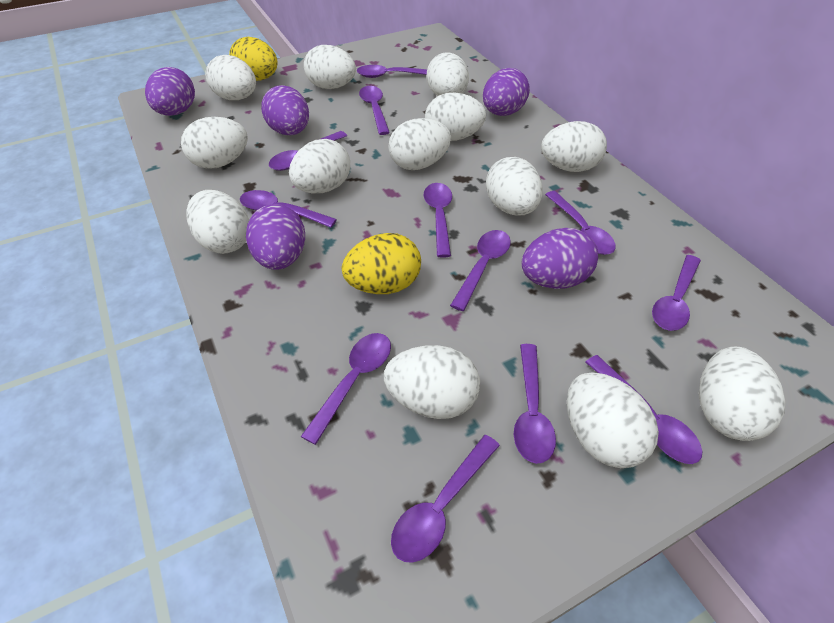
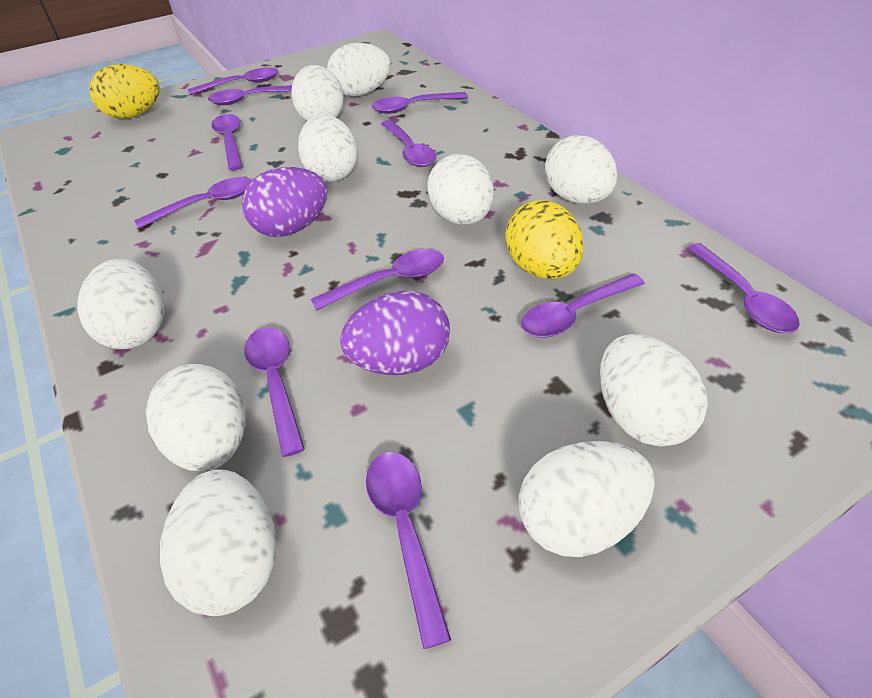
purple egg: 5 -> 2
purple spoon: 12 -> 11
white egg: 13 -> 10

